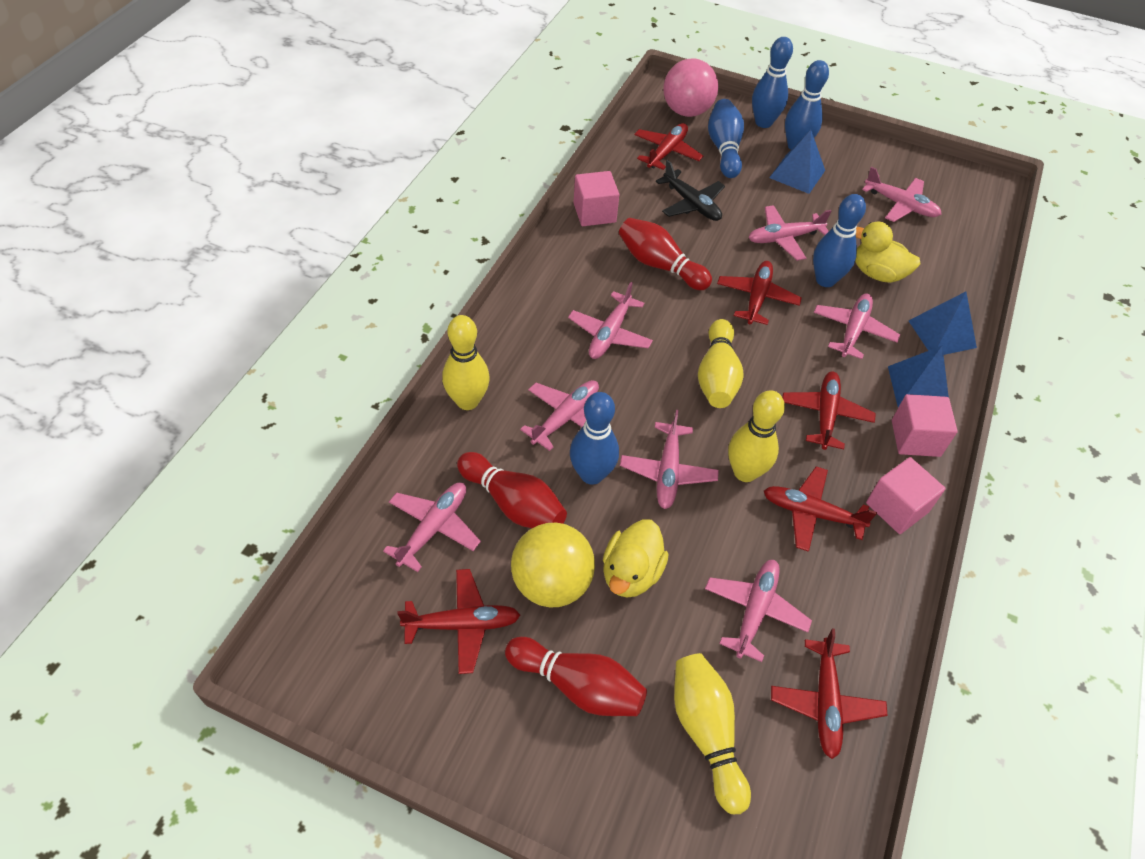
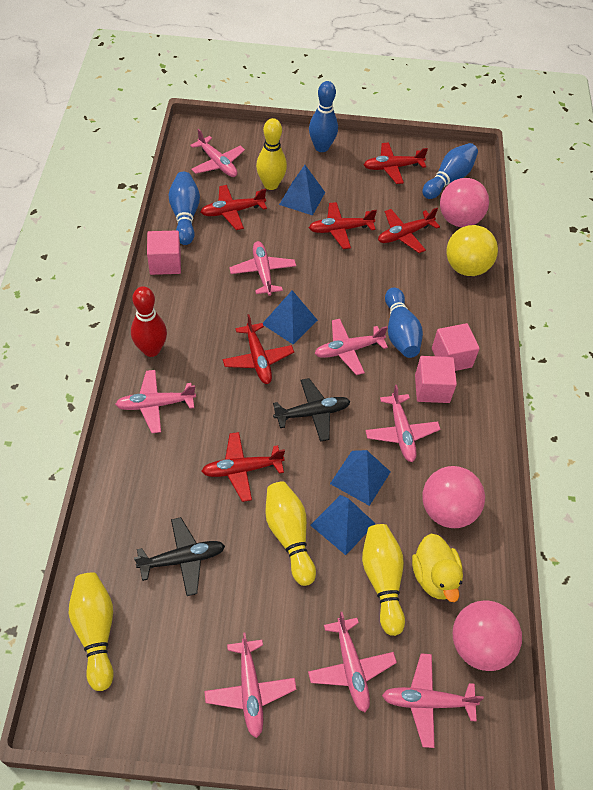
black plane: 1 -> 2
blue bowling pin: 5 -> 4
blue pyramid: 3 -> 4
pink ball: 1 -> 3
red bowling pin: 3 -> 1
yellow duck: 2 -> 1

